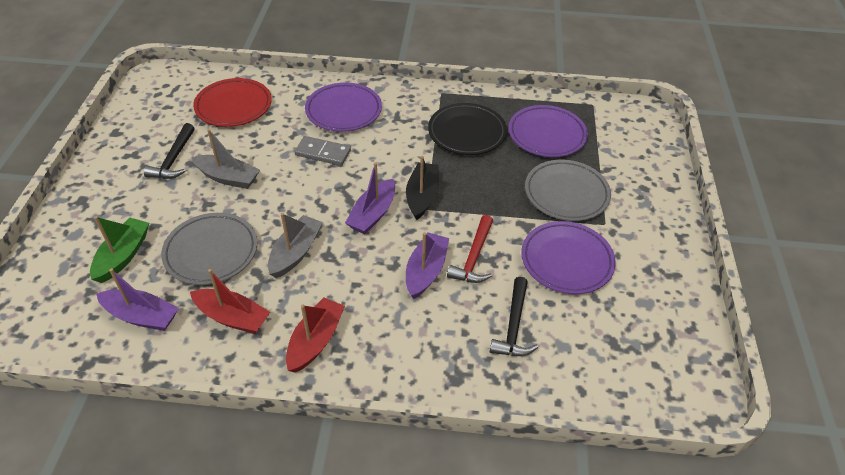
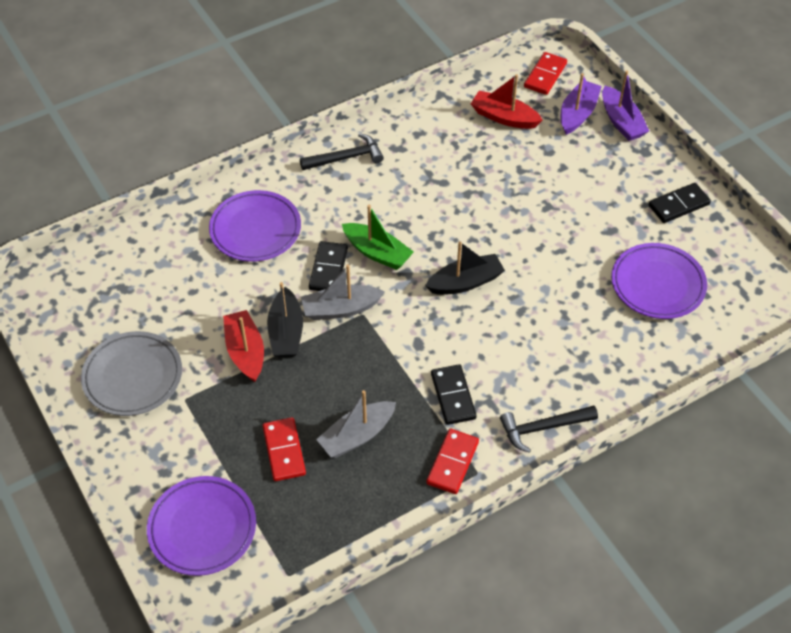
black boat: 1 -> 2
black domino: 0 -> 3
black plate: 1 -> 0
grey domino: 1 -> 0
grey plate: 2 -> 1
purple boat: 3 -> 2
red domino: 0 -> 3
red hammer: 1 -> 0
red plate: 1 -> 0

